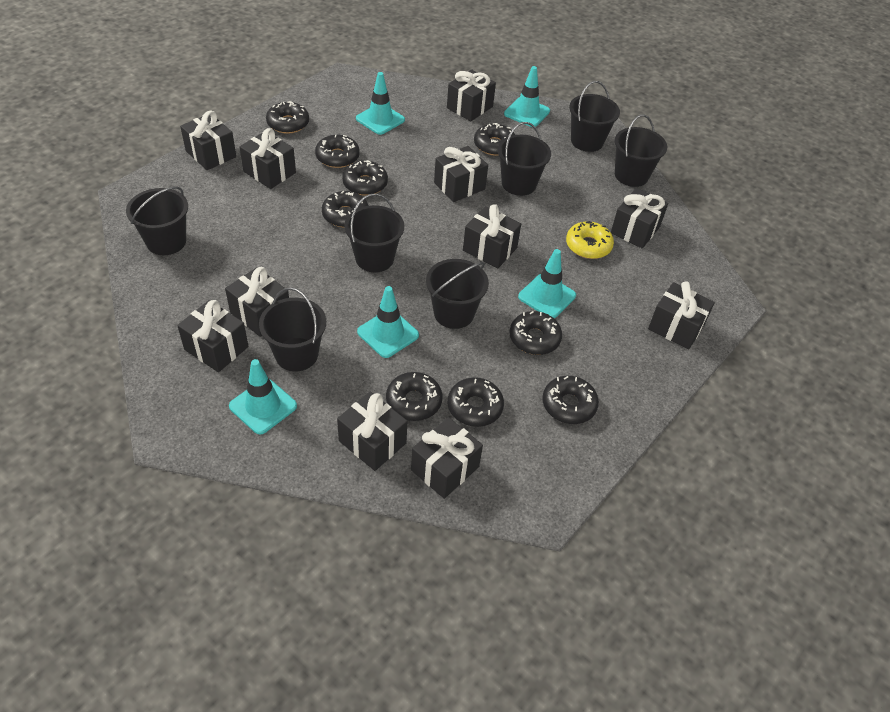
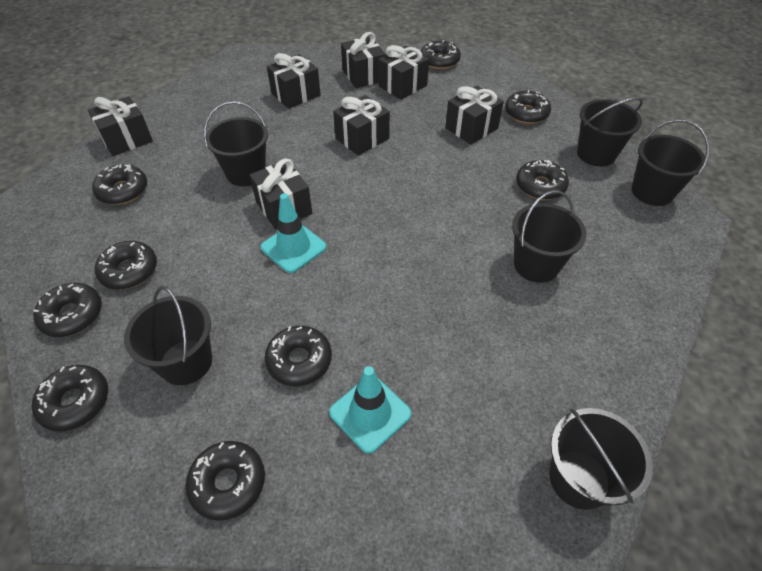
black bucket: 7 -> 6
black gift: 11 -> 7
turquoise traffic cone: 5 -> 2
yellow donut: 1 -> 0

